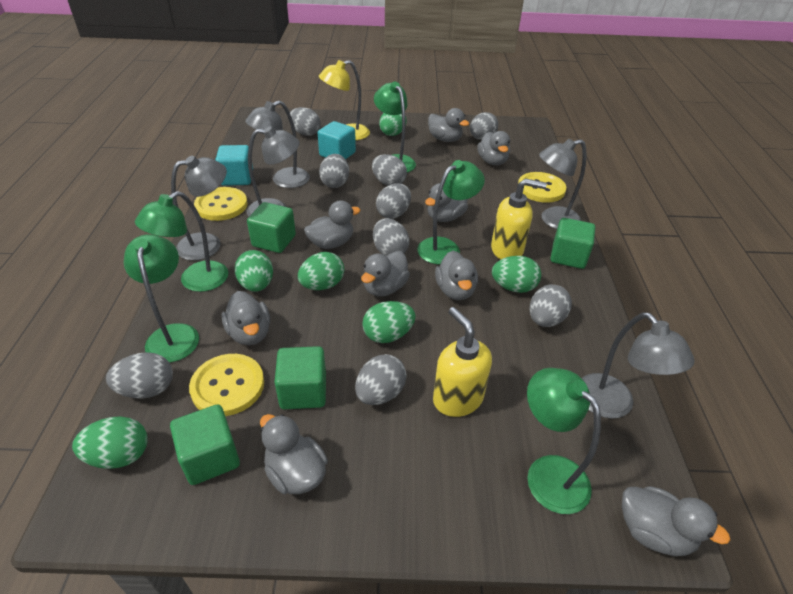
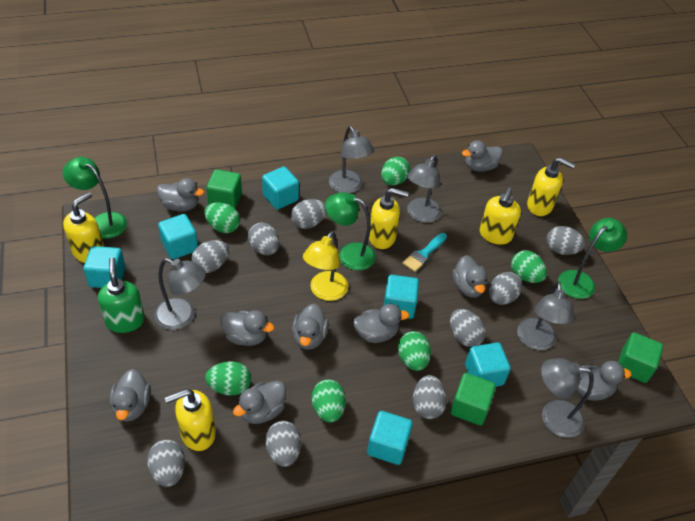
green cube: 4 -> 3
green lamp: 5 -> 3
green soap dispenser: 0 -> 1
turquoise brush: 0 -> 1
turquoise cube: 2 -> 6
yellow button: 3 -> 0
yellow soap dispenser: 2 -> 5

